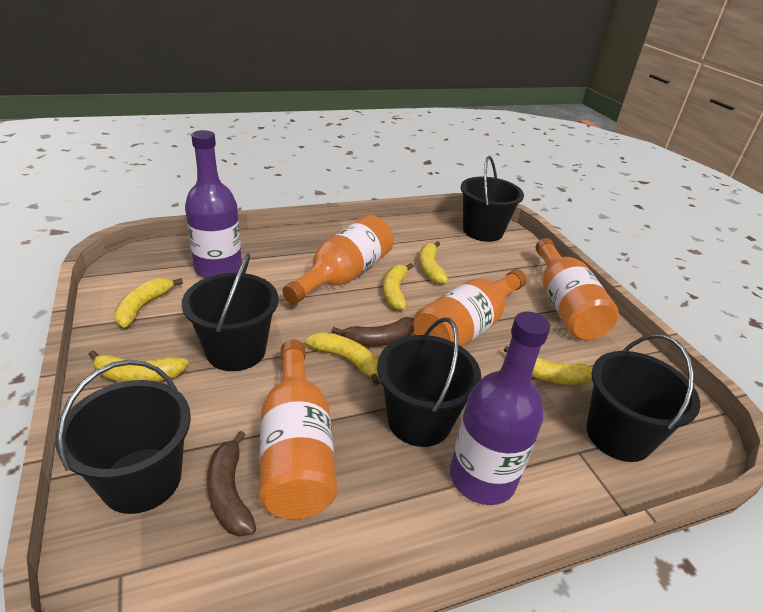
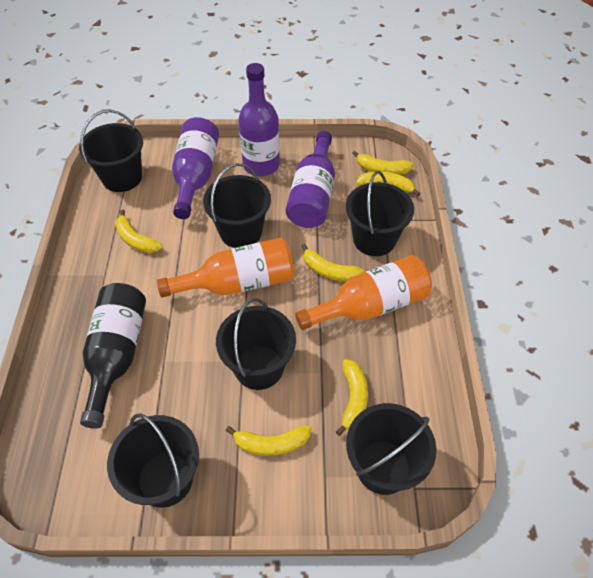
black bottle: 0 -> 1
black bucket: 5 -> 6
brown banana: 2 -> 0
orange bottle: 4 -> 2
purple bottle: 2 -> 3

